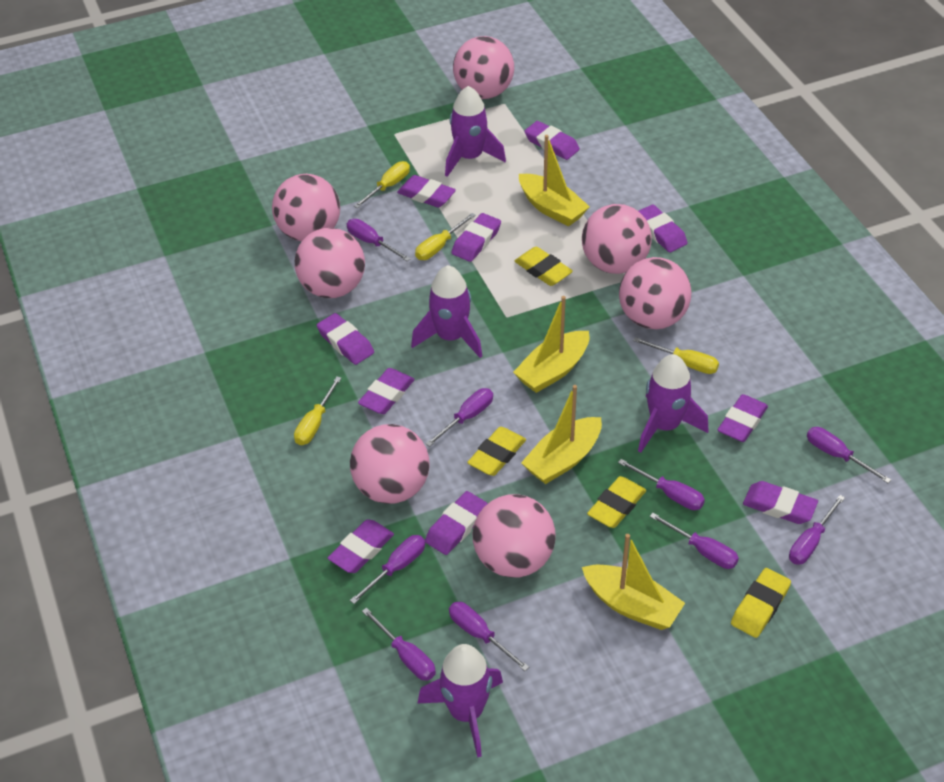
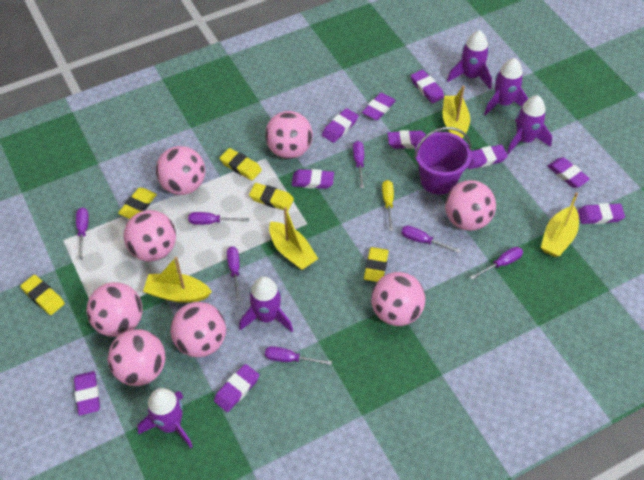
pink ball: 7 -> 8
purple bucket: 0 -> 1
purple rocket: 4 -> 5
purple screwdriver: 9 -> 7
yellow eraser: 4 -> 5
yellow screwdriver: 4 -> 1

